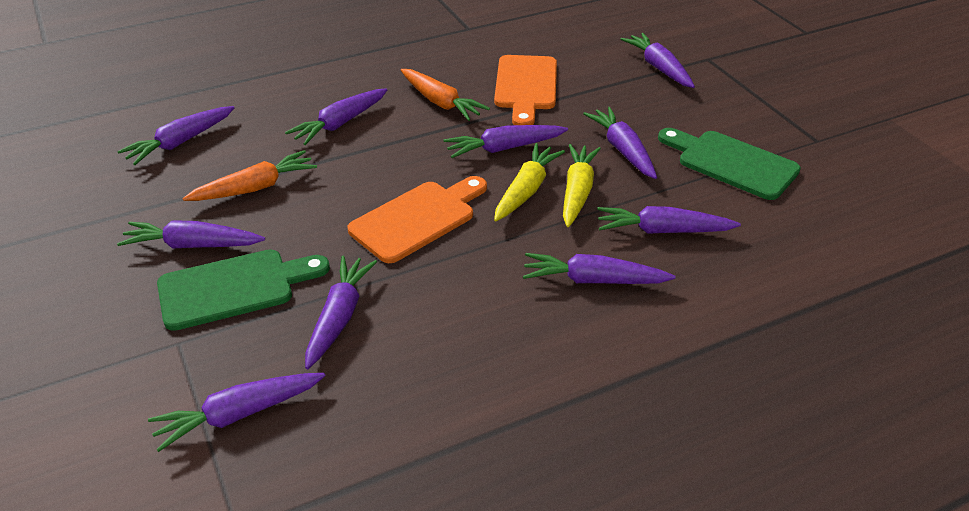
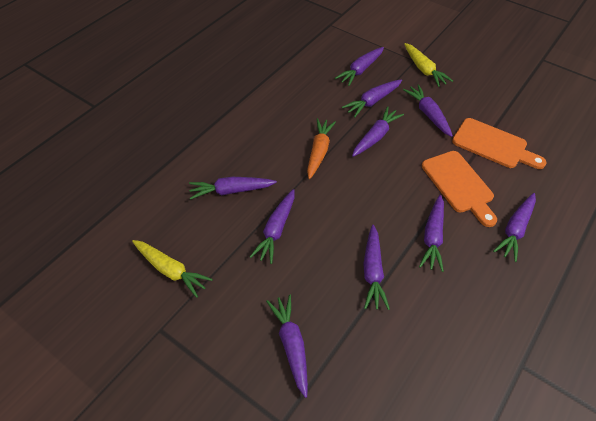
green cutting board: 2 -> 0
orange carrot: 2 -> 1

